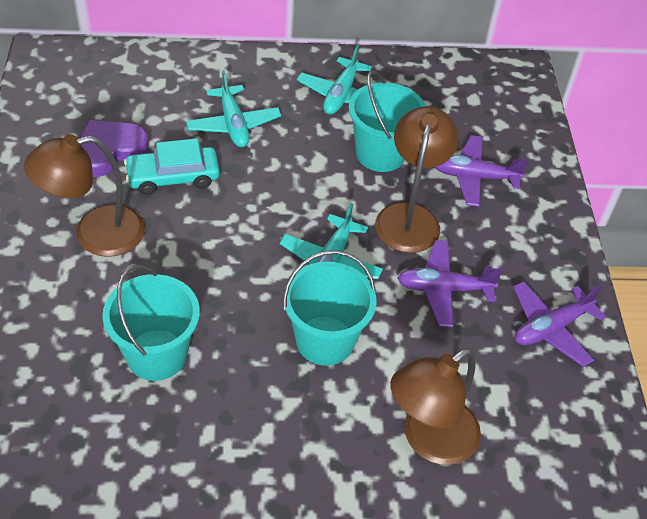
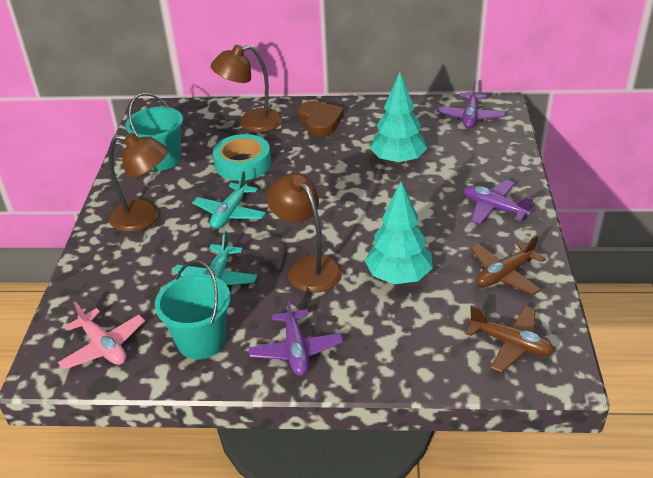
brown heart: 0 -> 1
brown plane: 0 -> 2
pink plane: 0 -> 1
purple heart: 1 -> 0
turquoise bucket: 3 -> 2
turquoise car: 1 -> 0
turquoise plane: 3 -> 2
turquoise tape: 0 -> 1
turquoise tree: 0 -> 2

